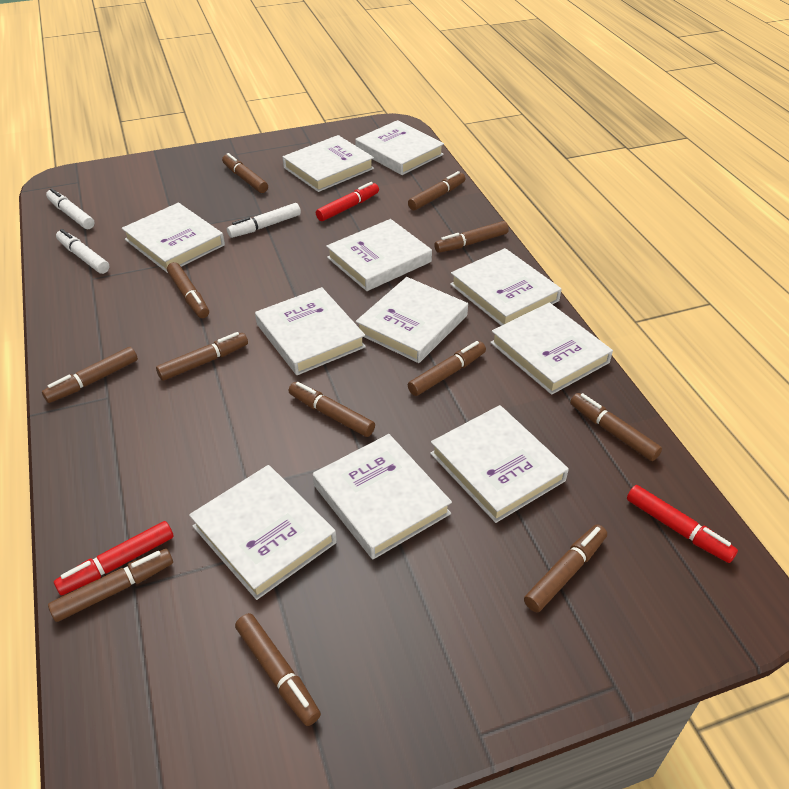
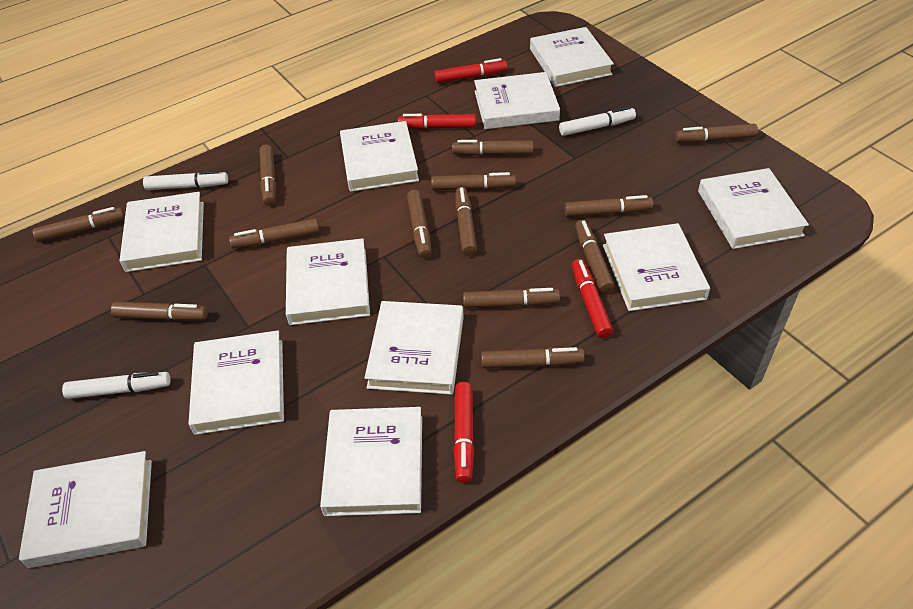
brown marker: 12 -> 13
red marker: 3 -> 4

